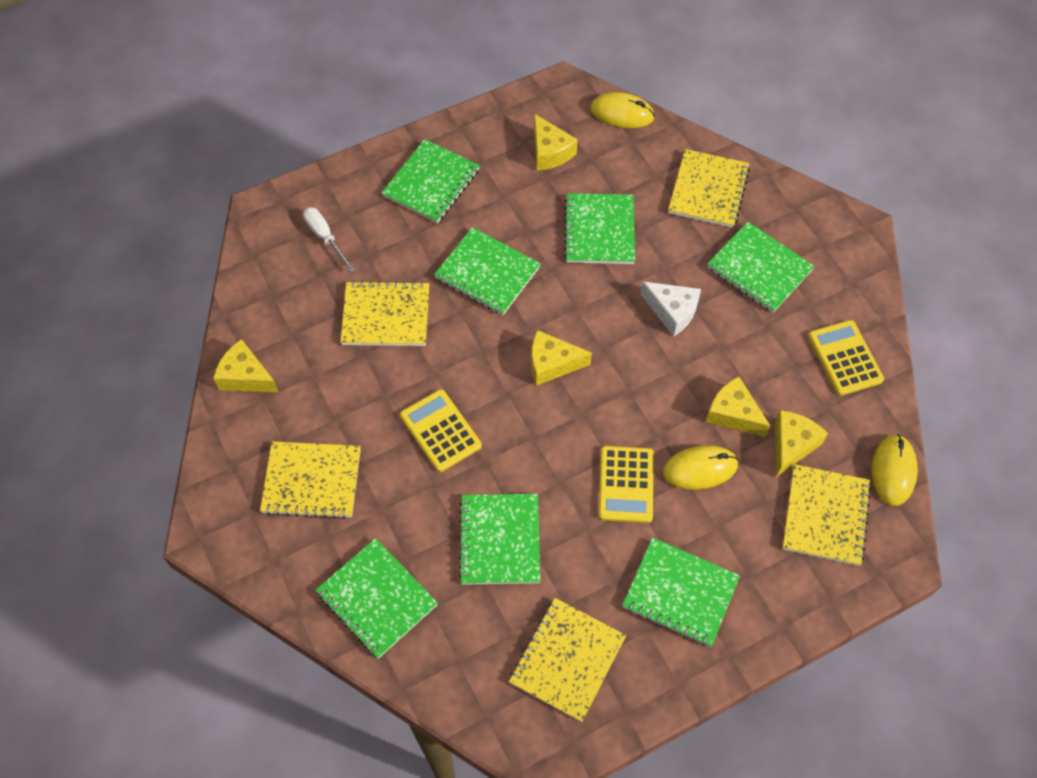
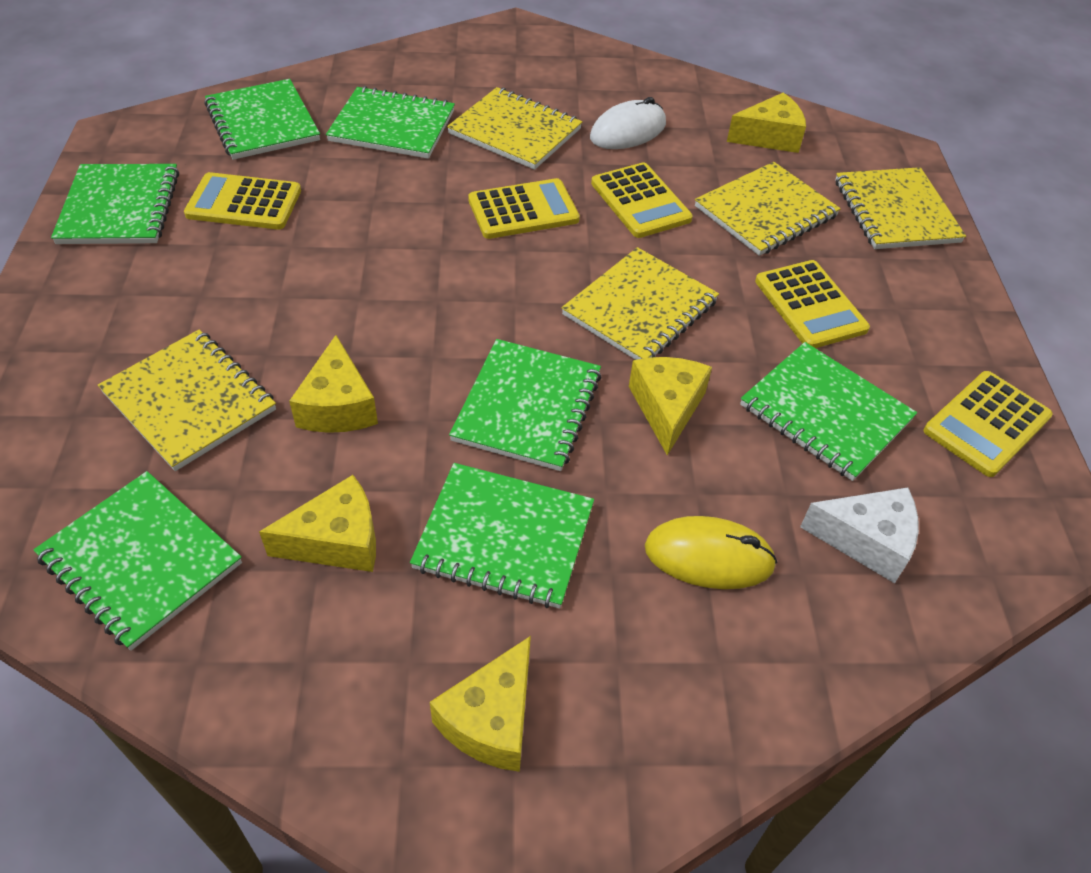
white mouse: 0 -> 1
white screwdriver: 1 -> 0
yellow calculator: 3 -> 5
yellow mouse: 3 -> 1

